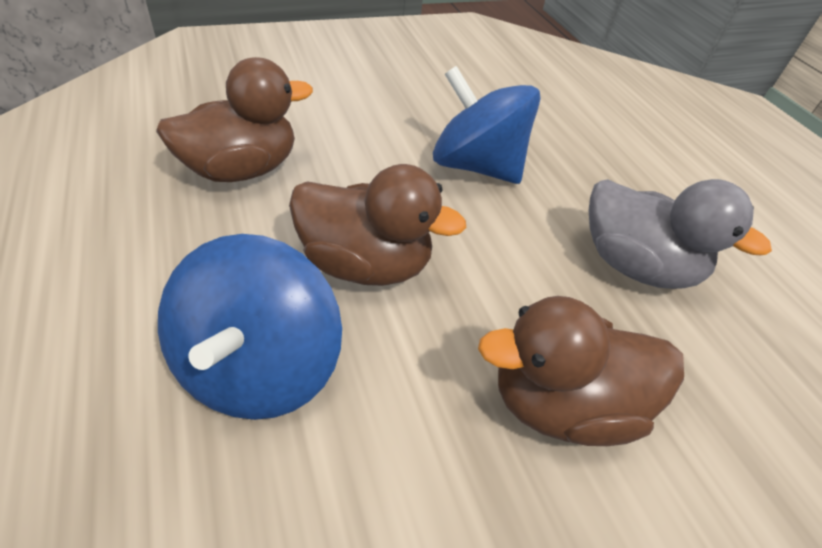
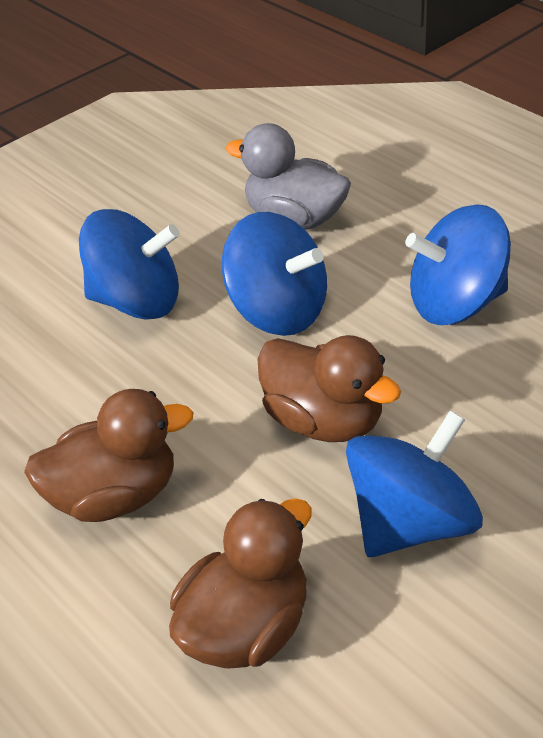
blue spinning top: 2 -> 4

